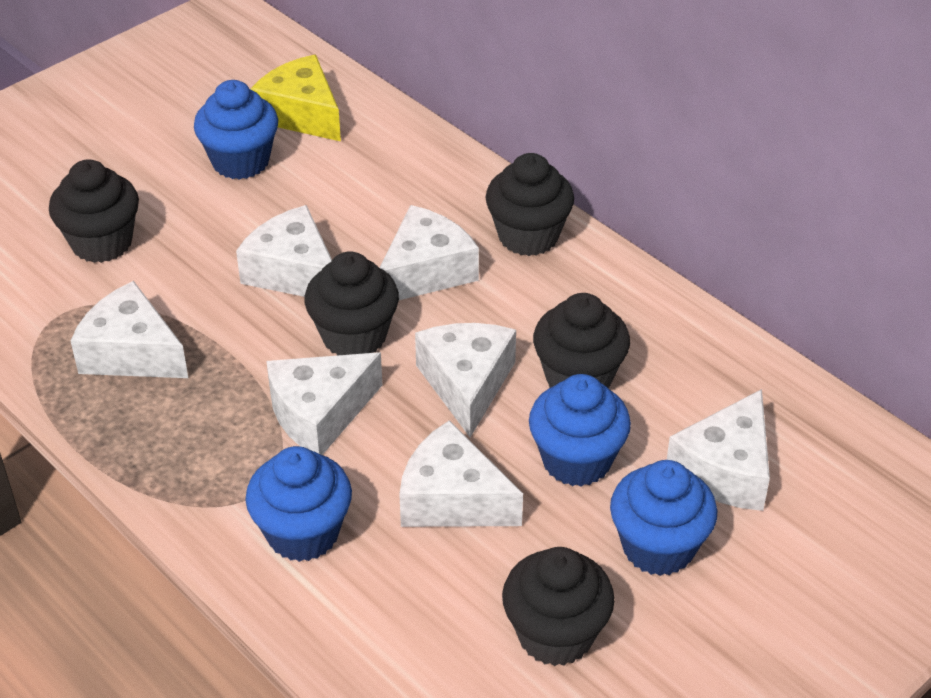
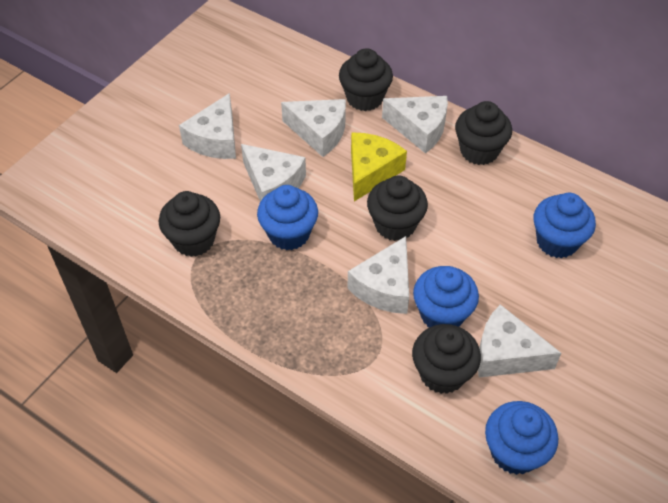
white cheese: 7 -> 6

